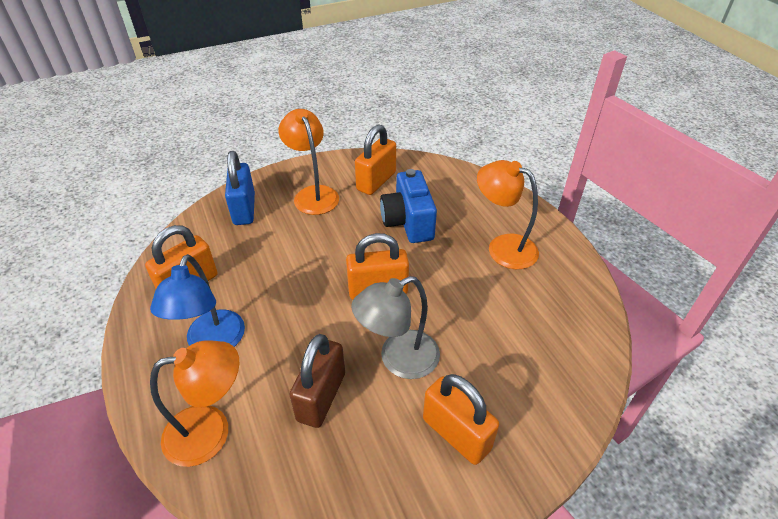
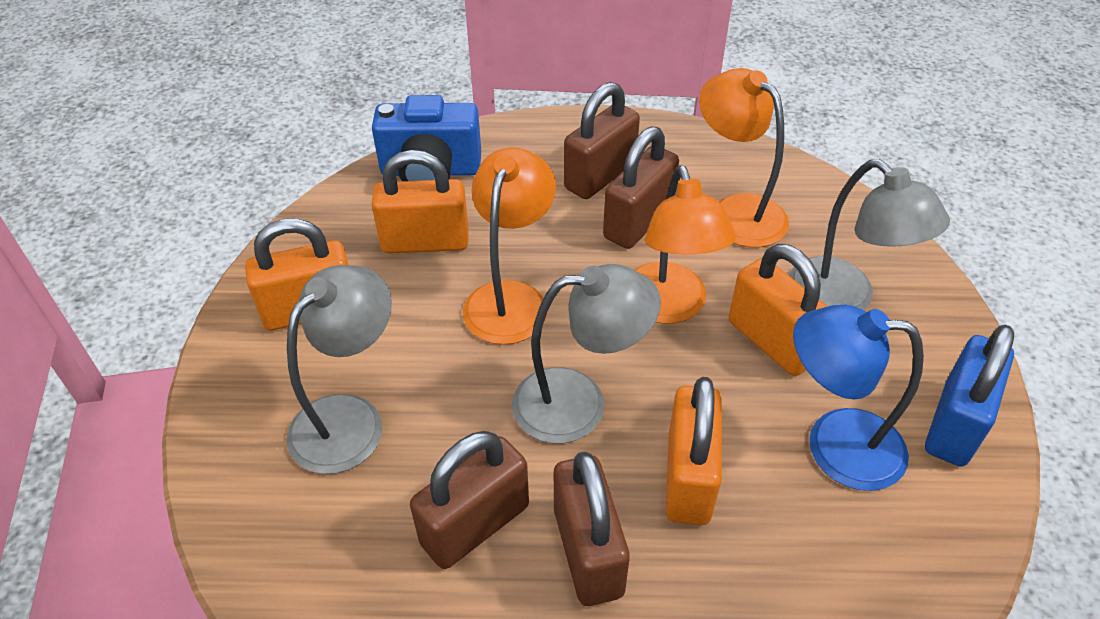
brown padlock: 1 -> 4
grey lamp: 1 -> 3

